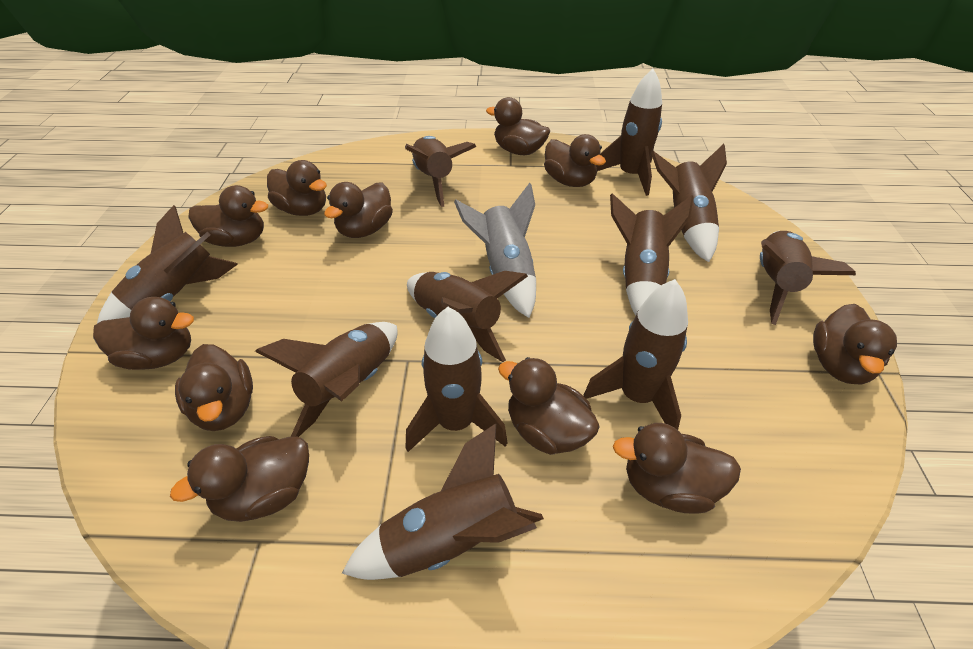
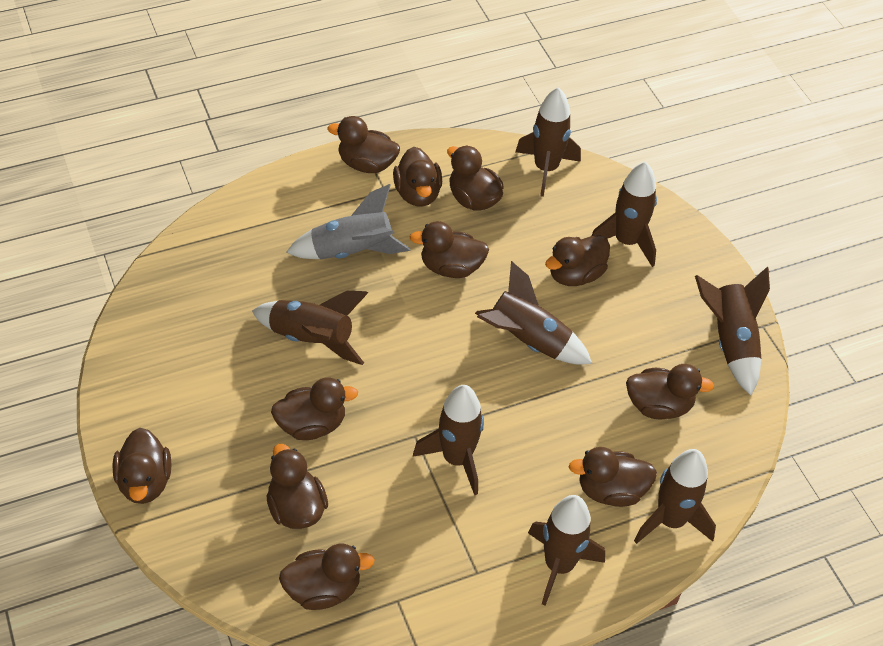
brown rocket: 11 -> 8

